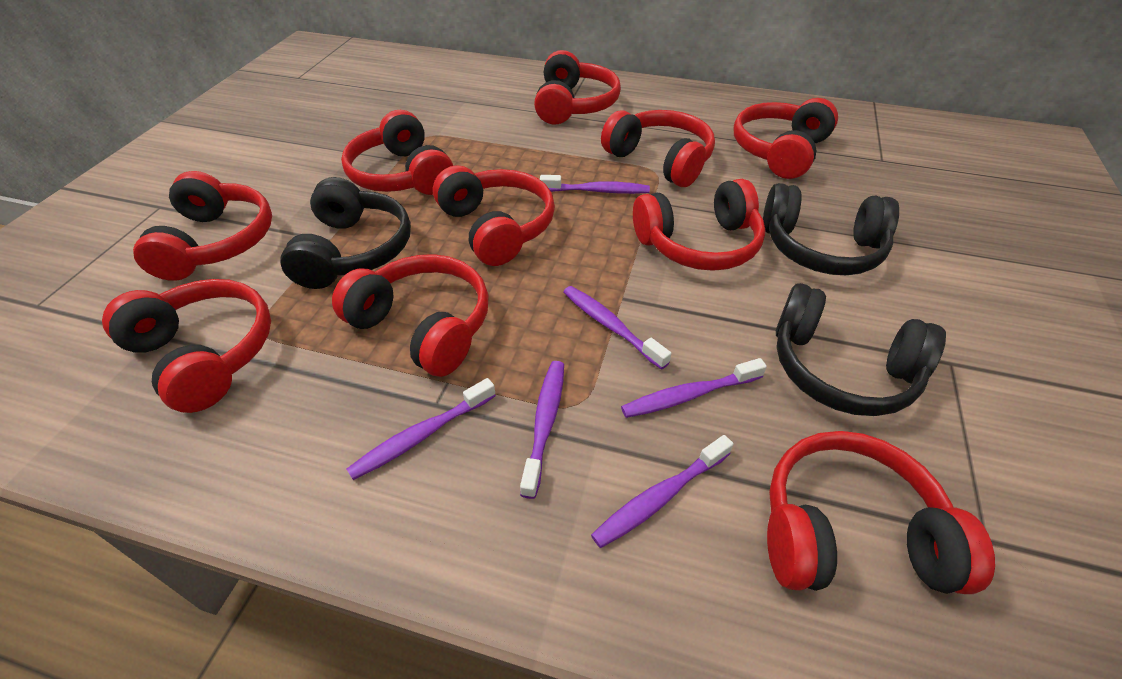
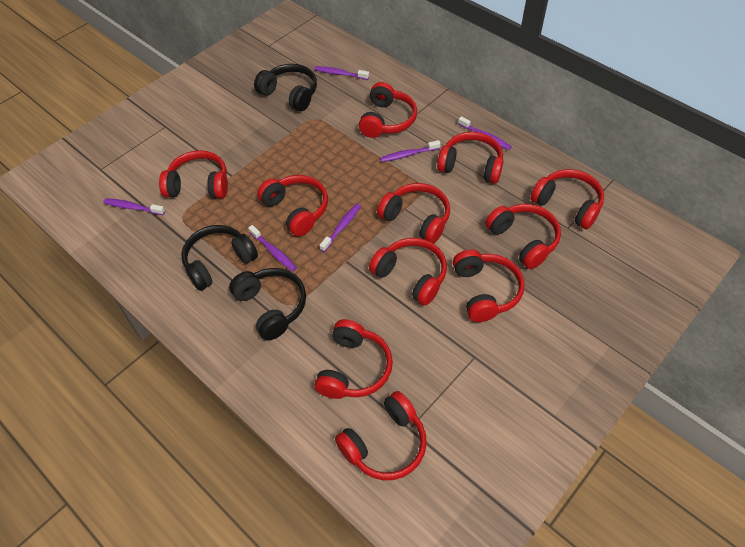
red headphones: 10 -> 11

